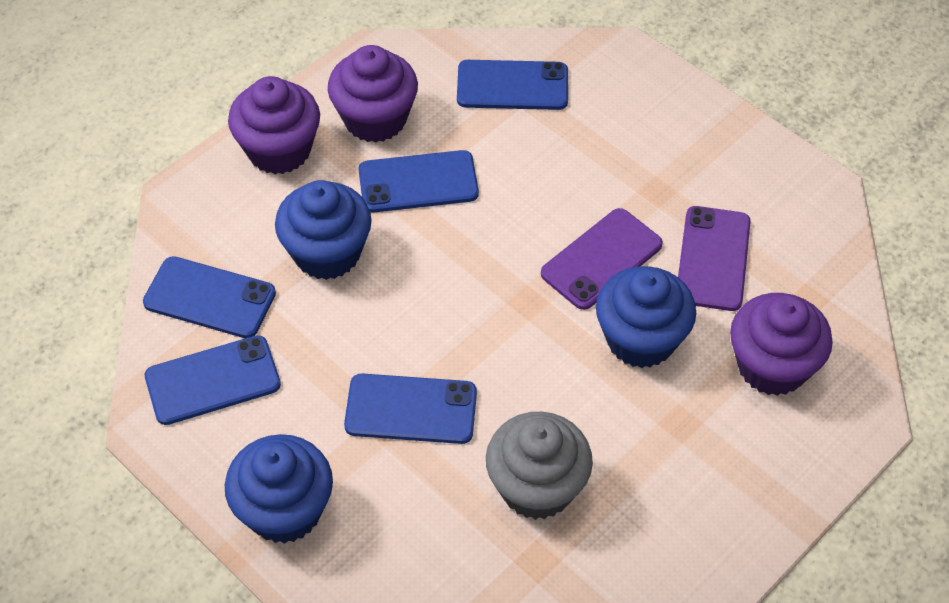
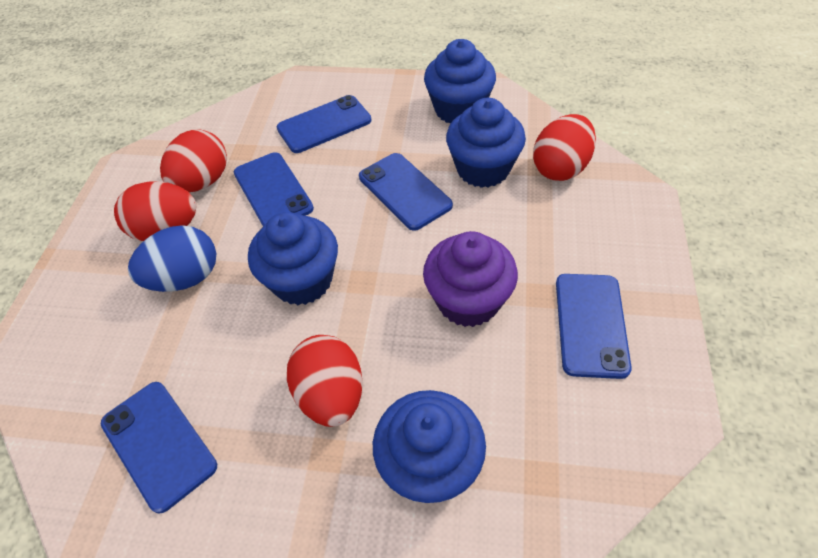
blue cupcake: 3 -> 4
blue egg: 0 -> 1
grey cupcake: 1 -> 0
purple cupcake: 3 -> 1
purple phone: 2 -> 0
red egg: 0 -> 4

